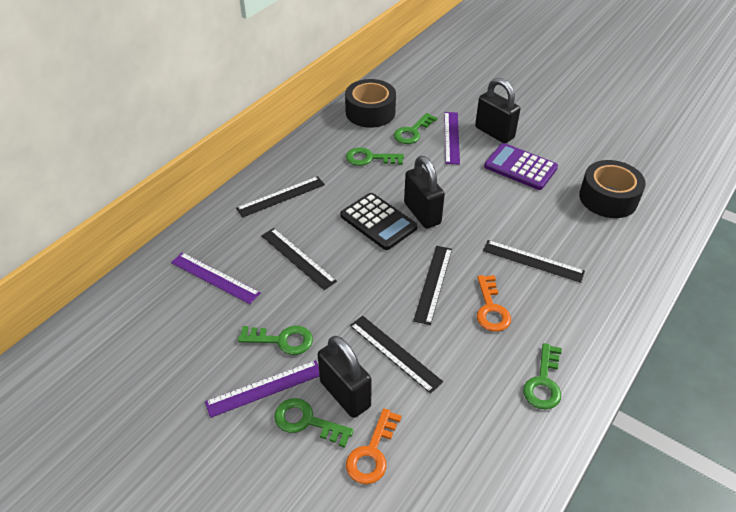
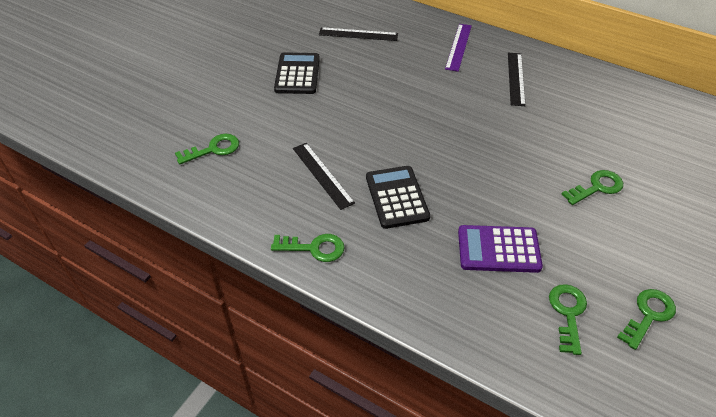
black calculator: 1 -> 2
black padlock: 3 -> 0
black ruler: 5 -> 3
black tape: 2 -> 0
orange key: 2 -> 0
purple ruler: 3 -> 1

